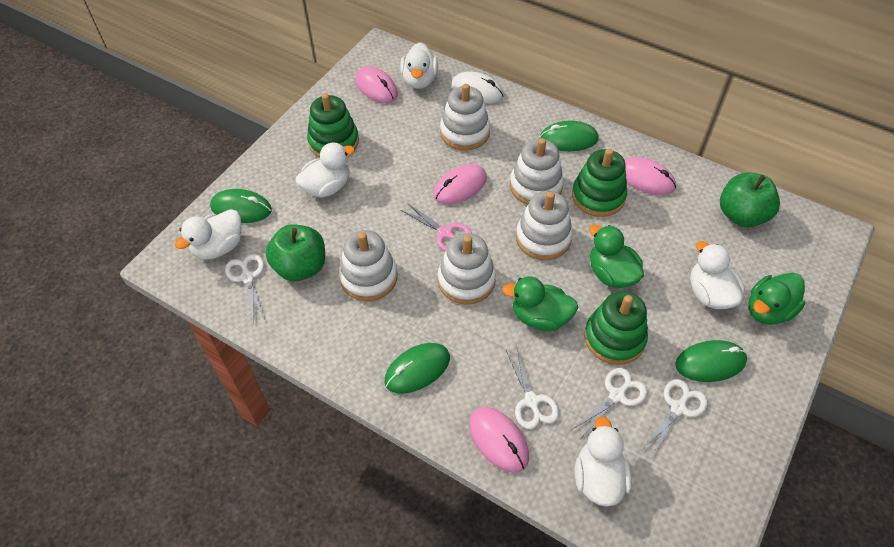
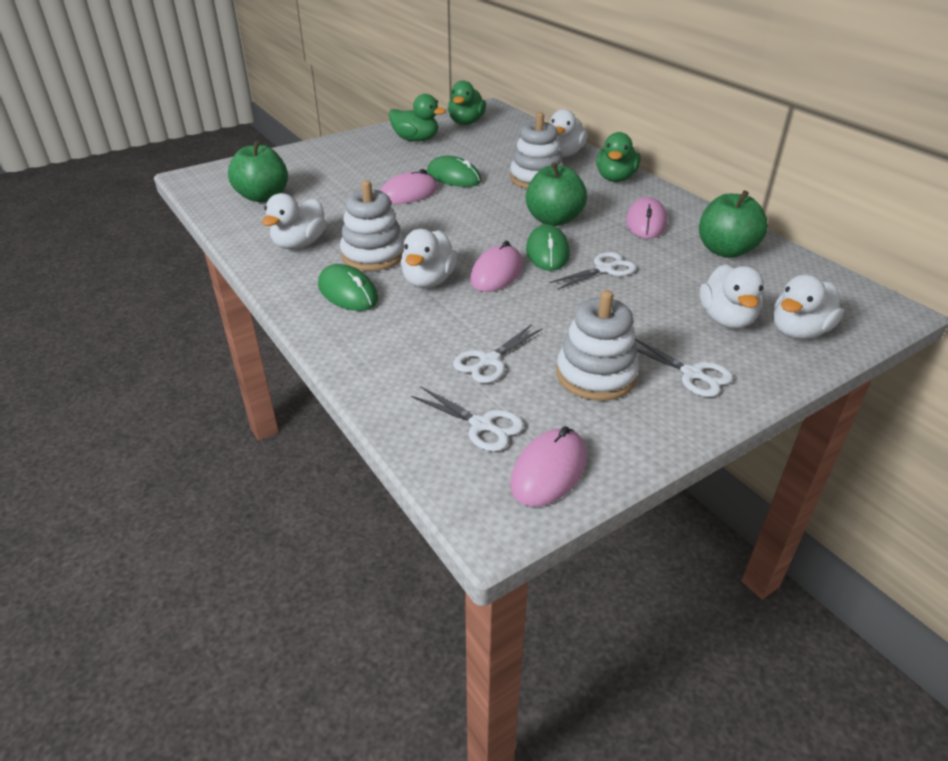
green apple: 2 -> 3
green mouse: 4 -> 3
green stacking toy: 3 -> 0
pink scissors: 1 -> 0
white mouse: 1 -> 0
white stacking toy: 5 -> 3

